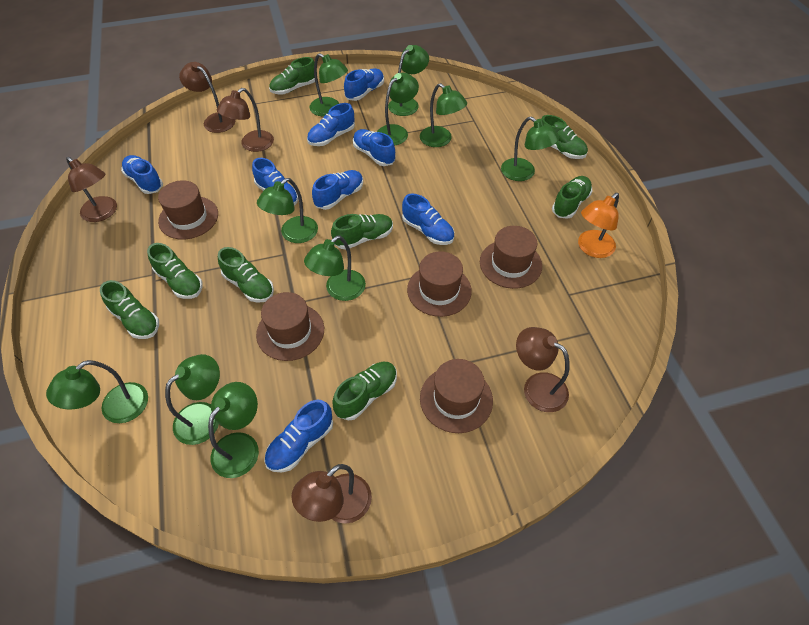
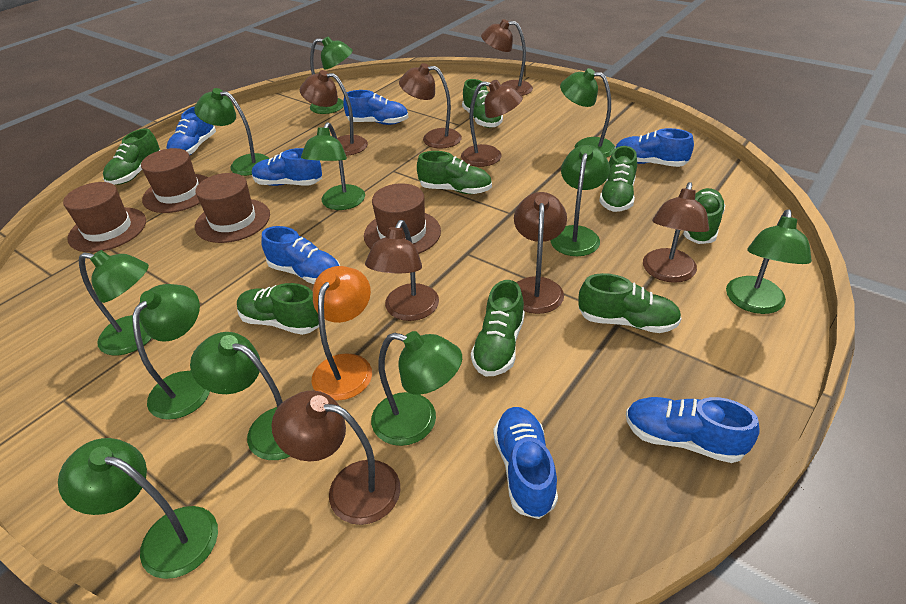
blue shoe: 8 -> 7
brown hat: 5 -> 4
brown lamp: 5 -> 8
green lamp: 10 -> 11

